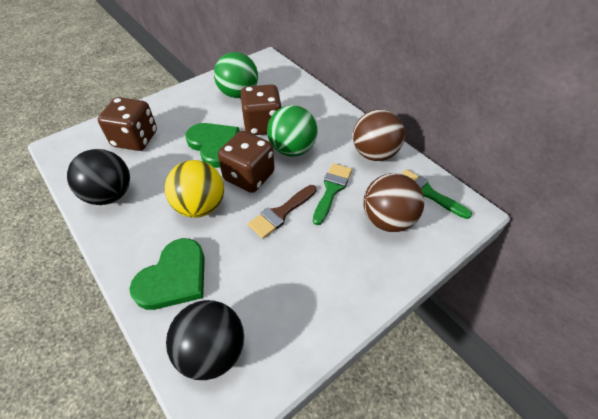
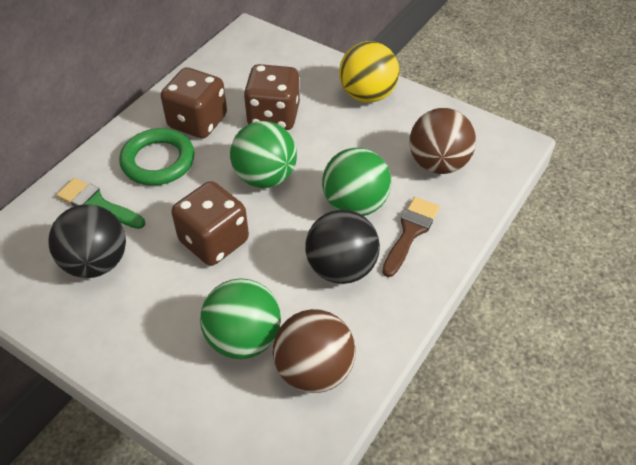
green ball: 2 -> 3
green brush: 2 -> 1
green heart: 2 -> 0
green ring: 0 -> 1

